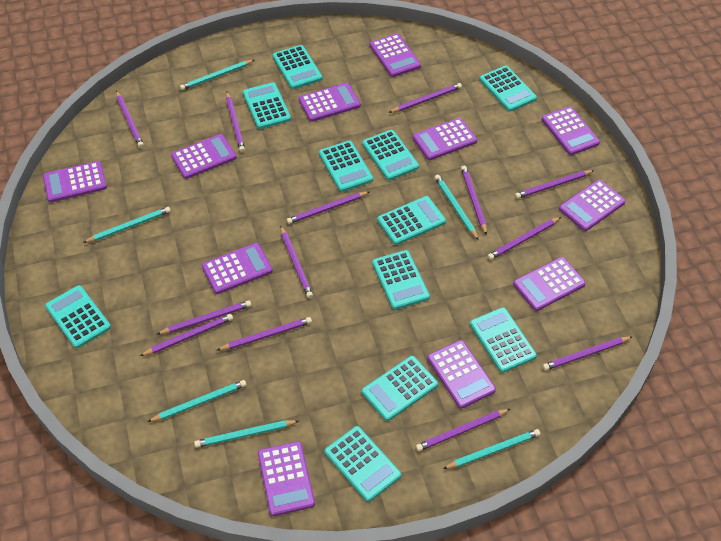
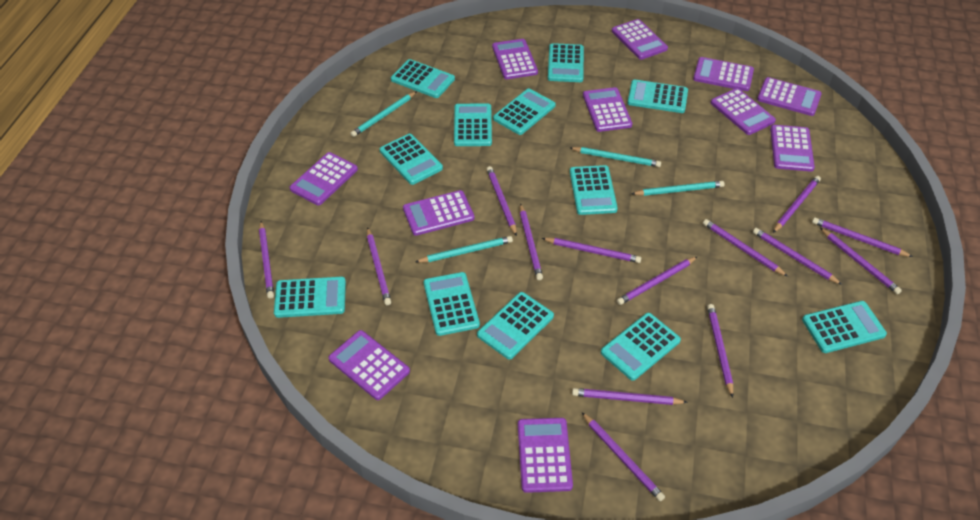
purple pencil: 13 -> 14
turquoise calculator: 11 -> 12
turquoise pencil: 6 -> 4

